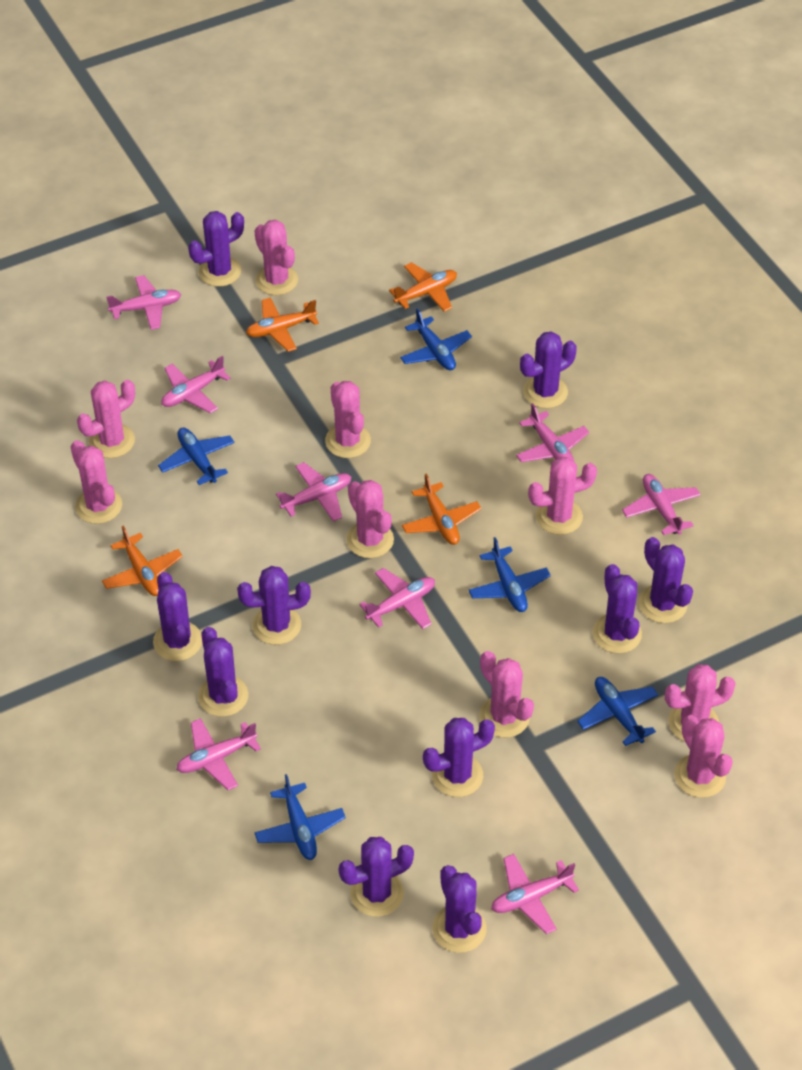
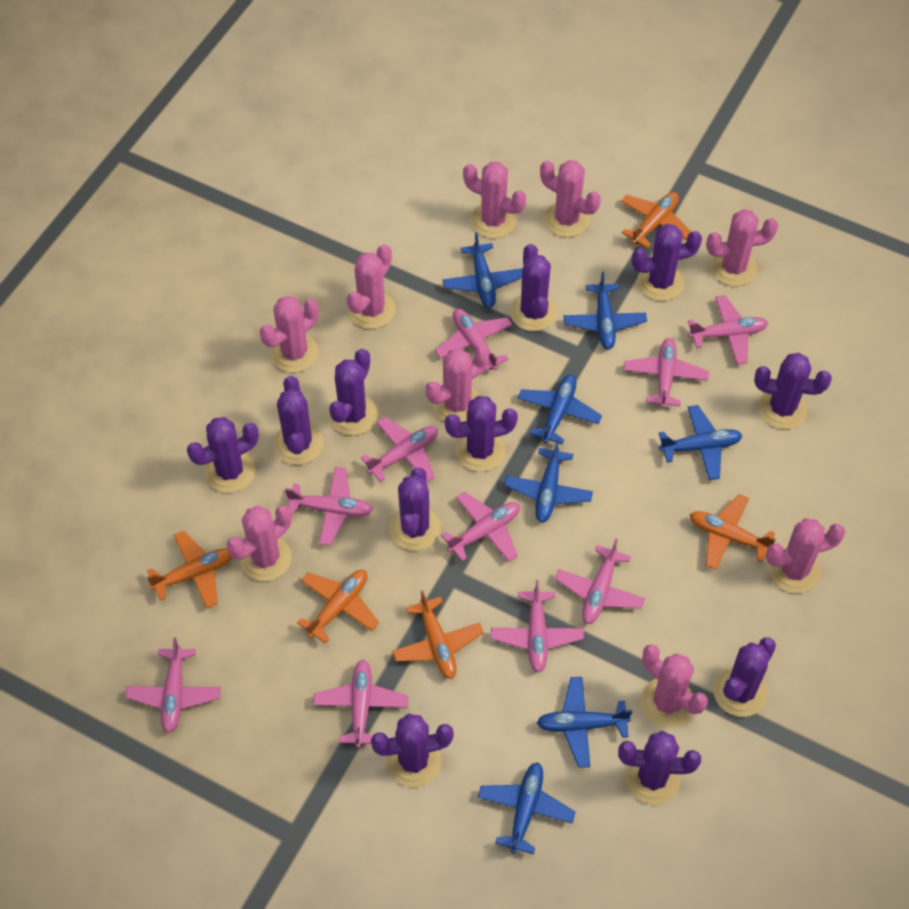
blue plane: 5 -> 7
orange plane: 4 -> 5
pink plane: 8 -> 10
purple cactus: 10 -> 11

